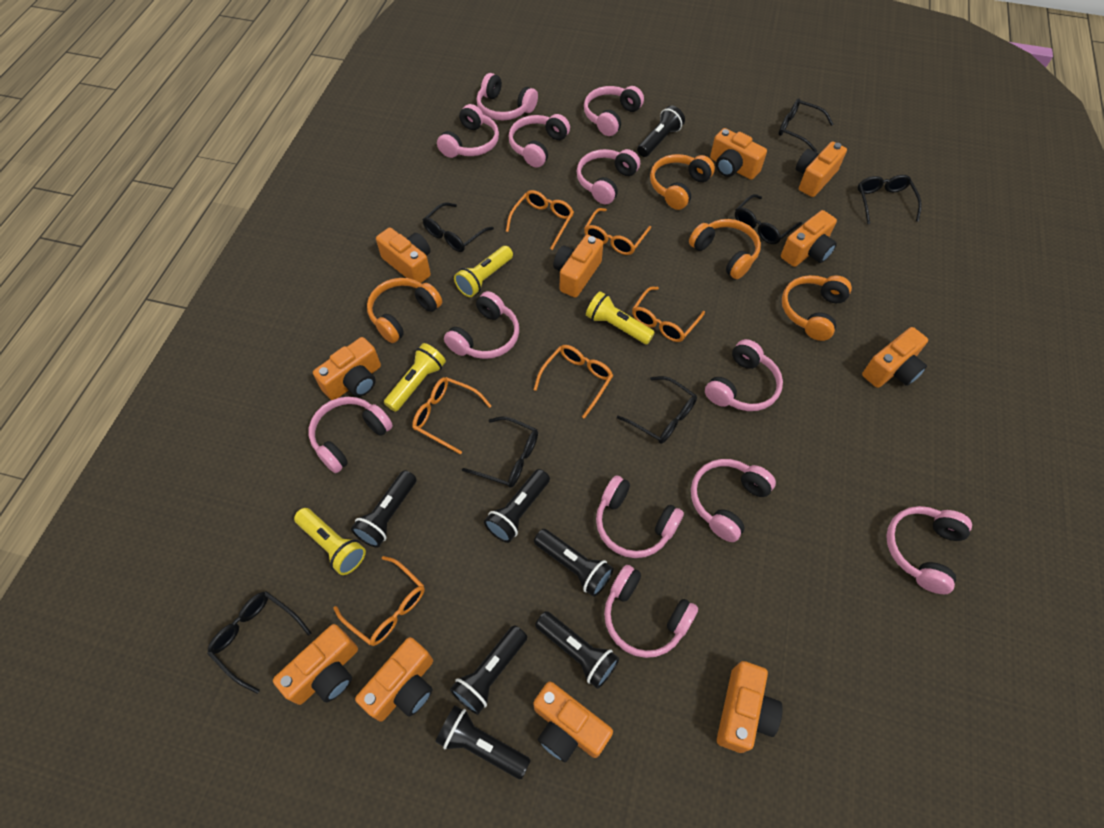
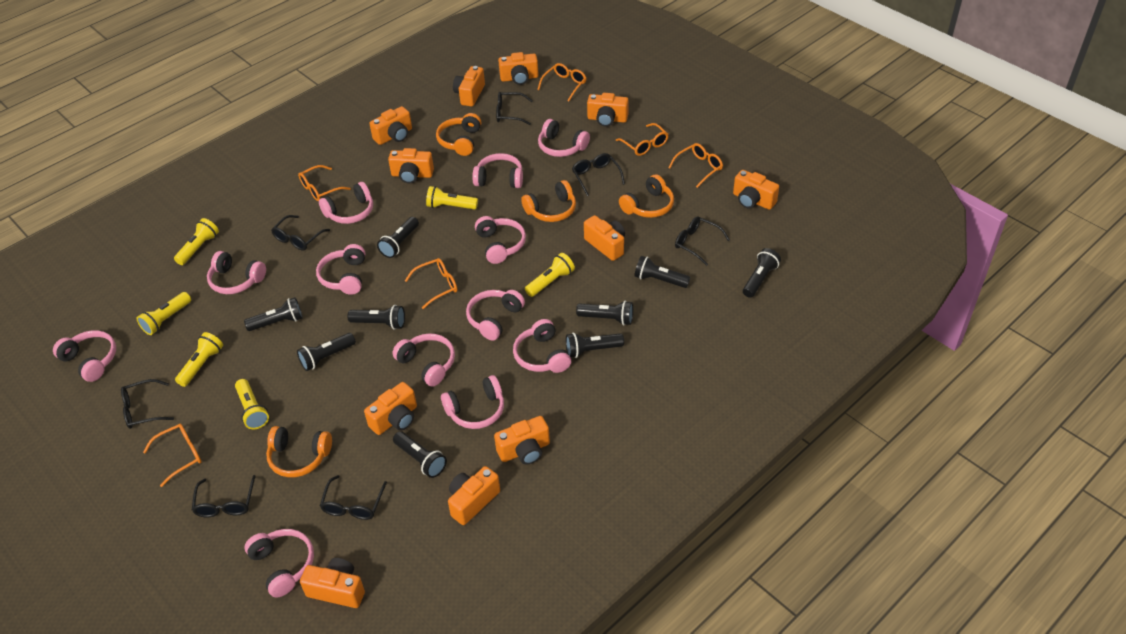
black flashlight: 7 -> 9
yellow flashlight: 4 -> 6

